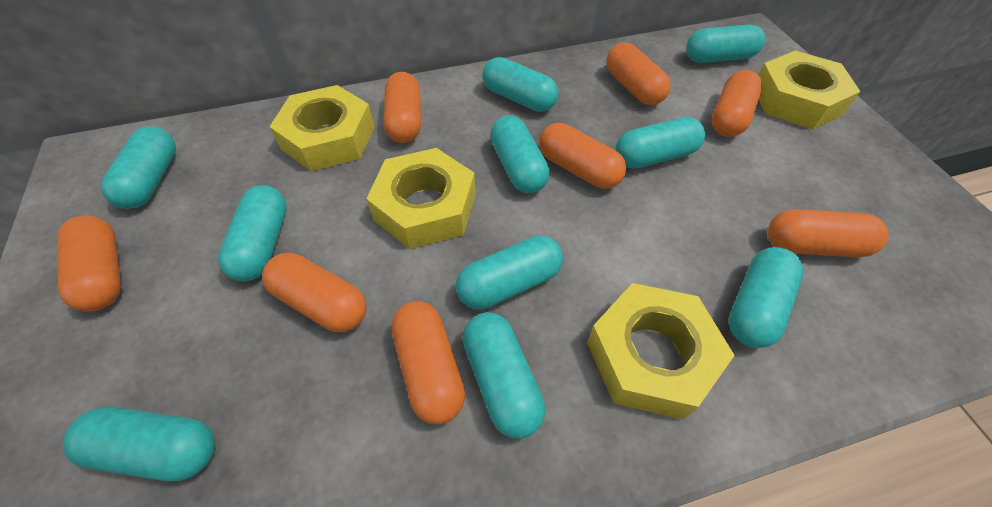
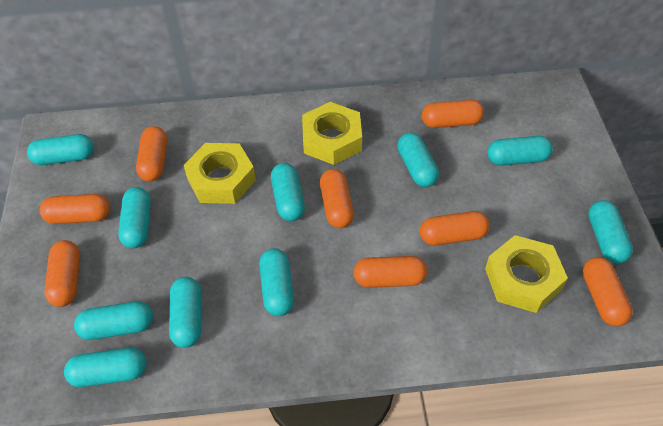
yellow nut: 4 -> 3

